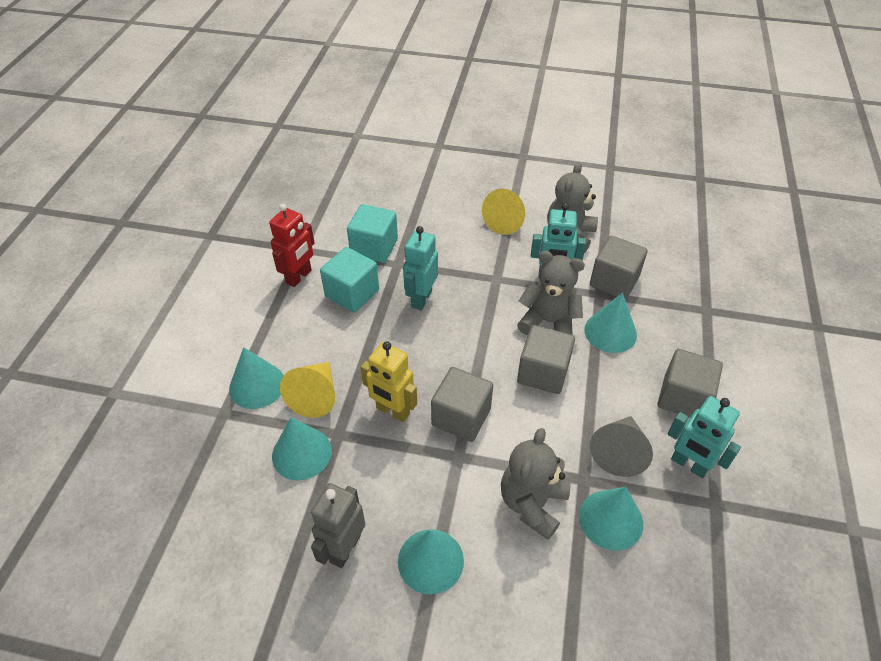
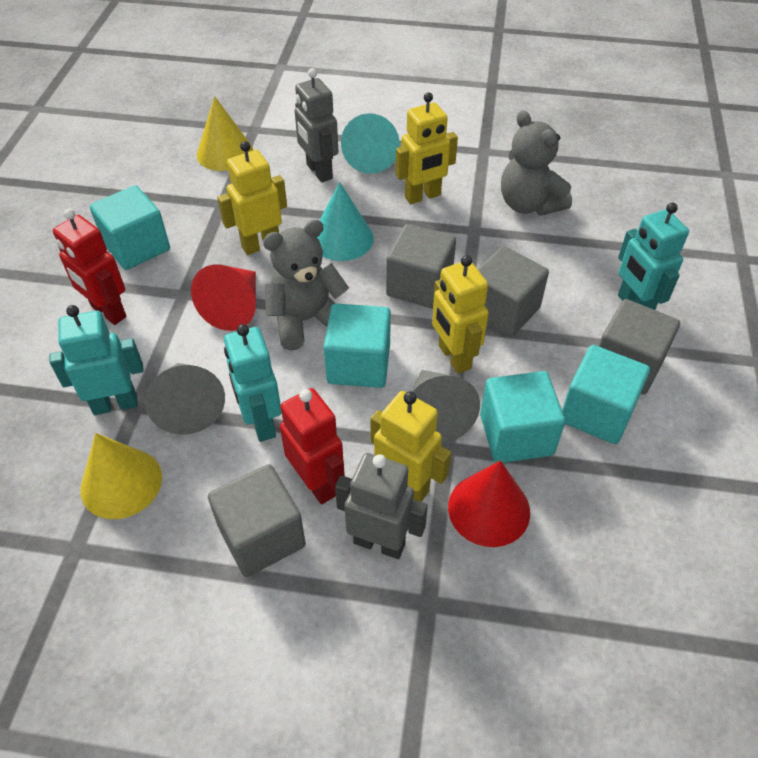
grey cone: 1 -> 2
grey robot: 1 -> 2
grey teddy bear: 3 -> 2
red cone: 0 -> 2
red robot: 1 -> 2
turquoise cone: 5 -> 2
turquoise cube: 2 -> 4
yellow robot: 1 -> 4

